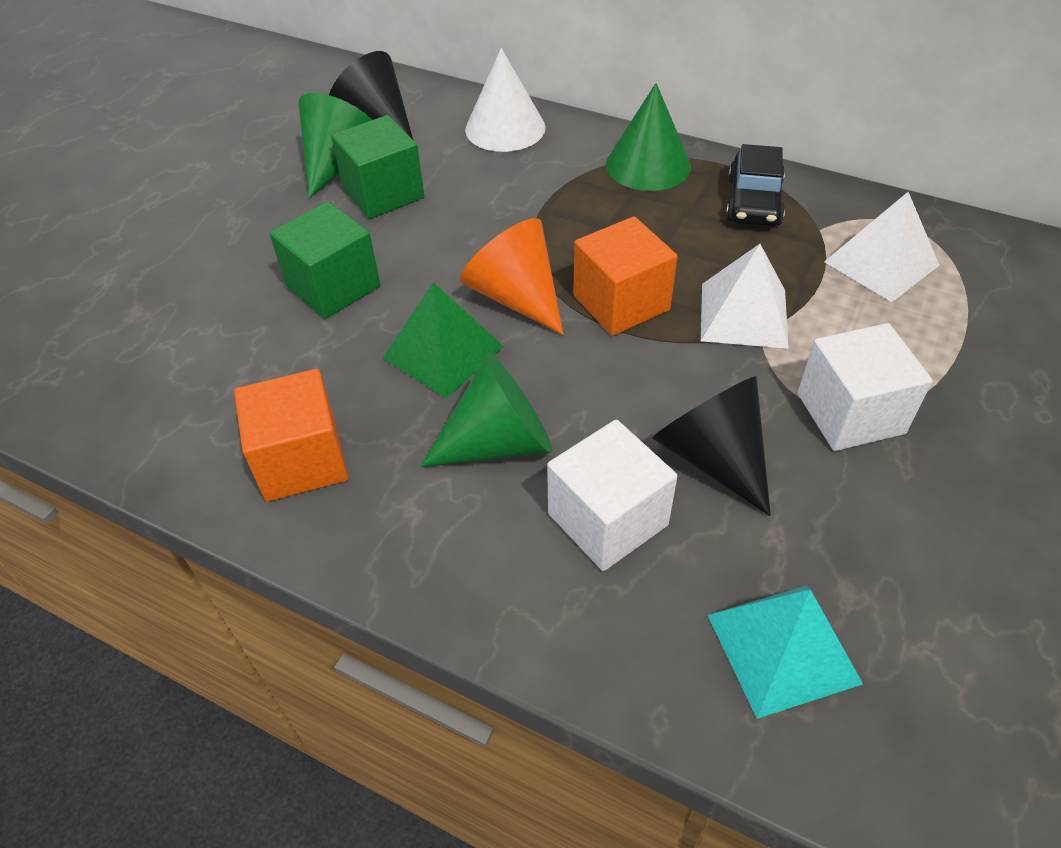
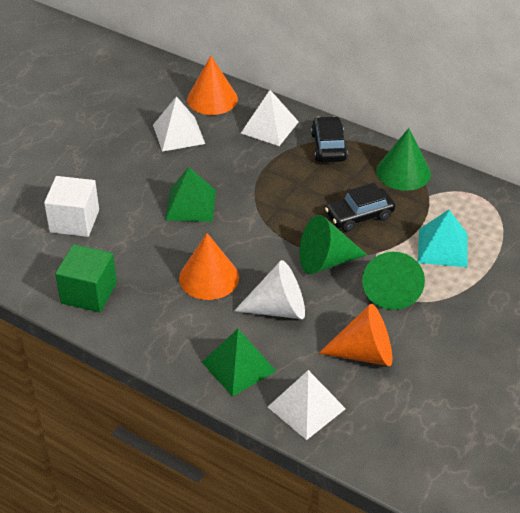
black car: 1 -> 2
black cone: 2 -> 0
green cube: 2 -> 1
green pyramid: 1 -> 2
orange cone: 1 -> 3
orange cube: 2 -> 0
white cube: 2 -> 1
white pyramid: 2 -> 3

